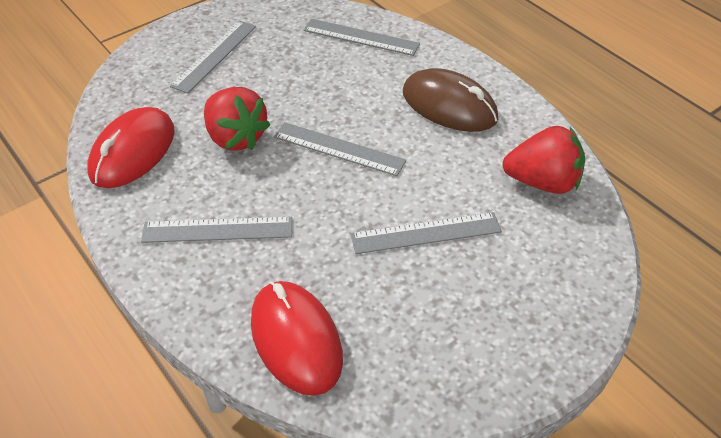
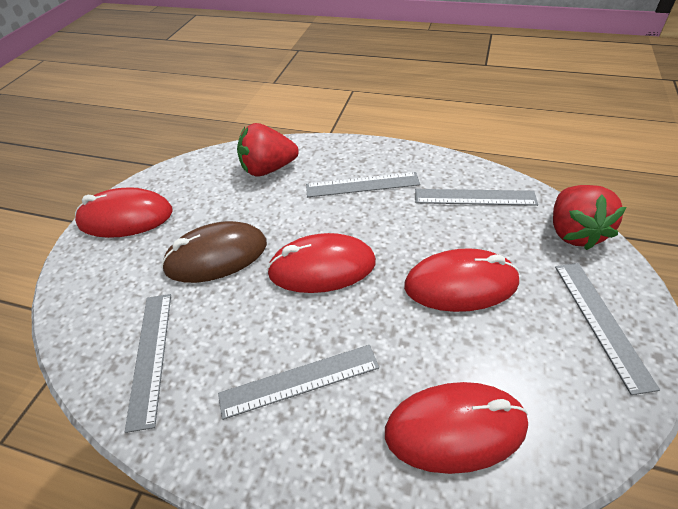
red mouse: 2 -> 4

